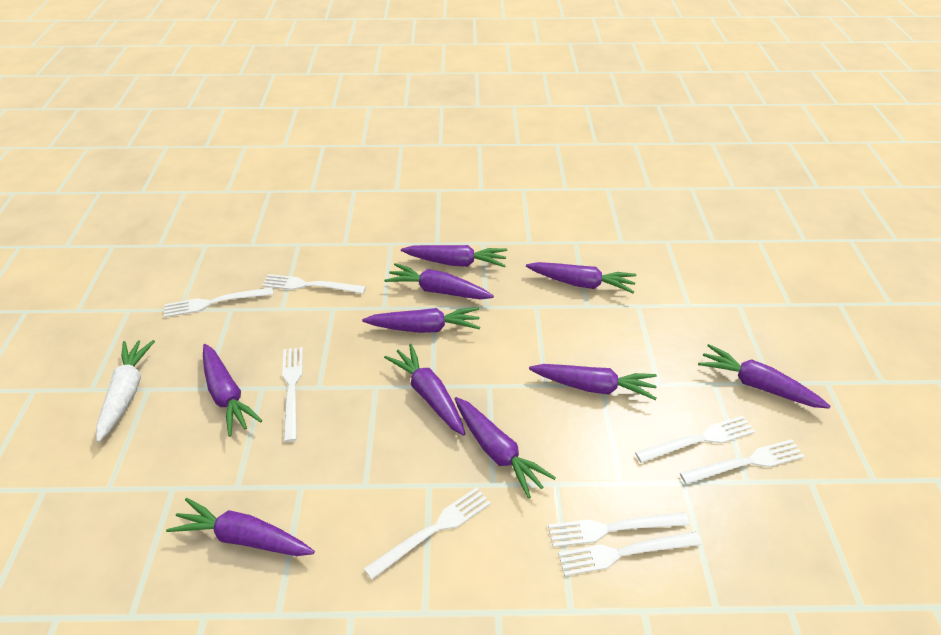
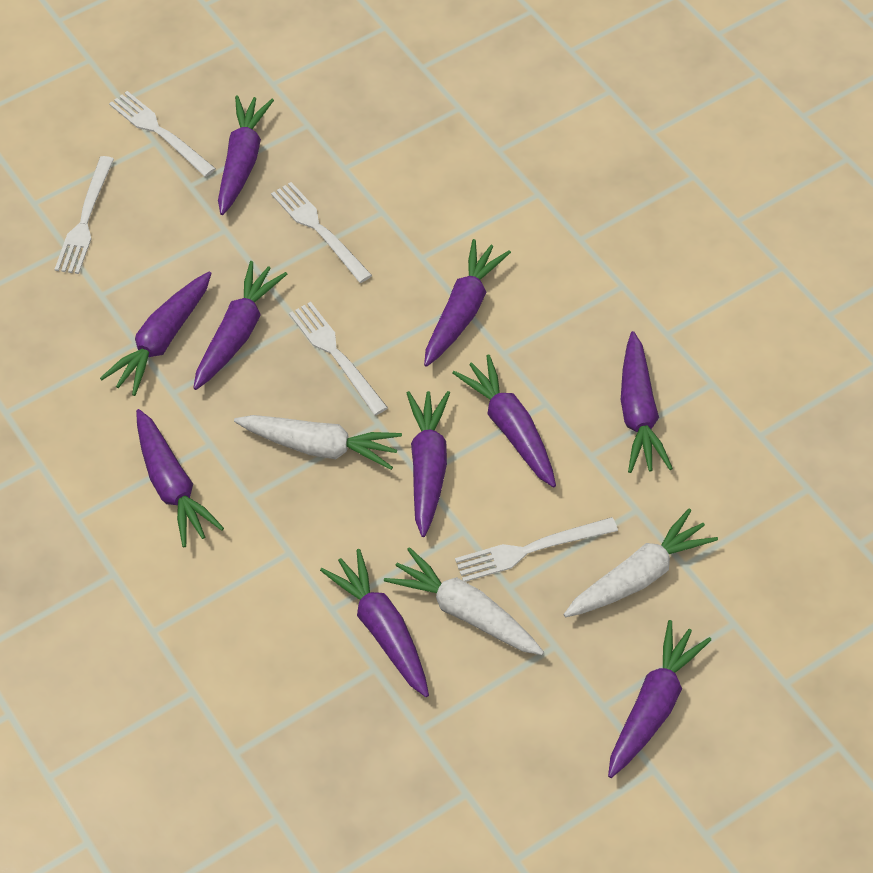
white carrot: 1 -> 3
white fork: 8 -> 5

